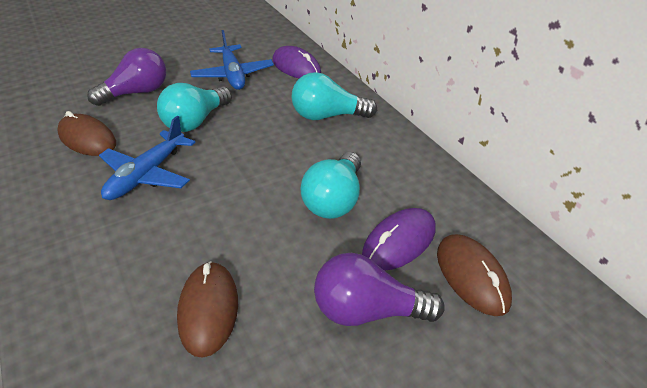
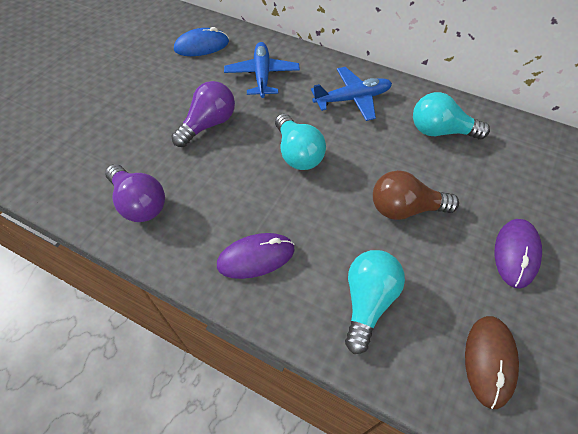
blue mouse: 0 -> 1
brown light bulb: 0 -> 1
brown mouse: 3 -> 1

